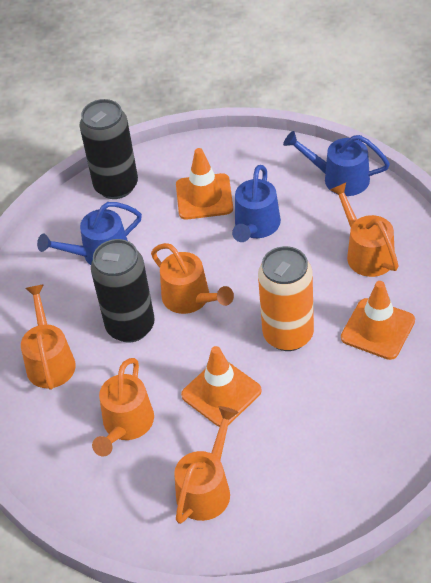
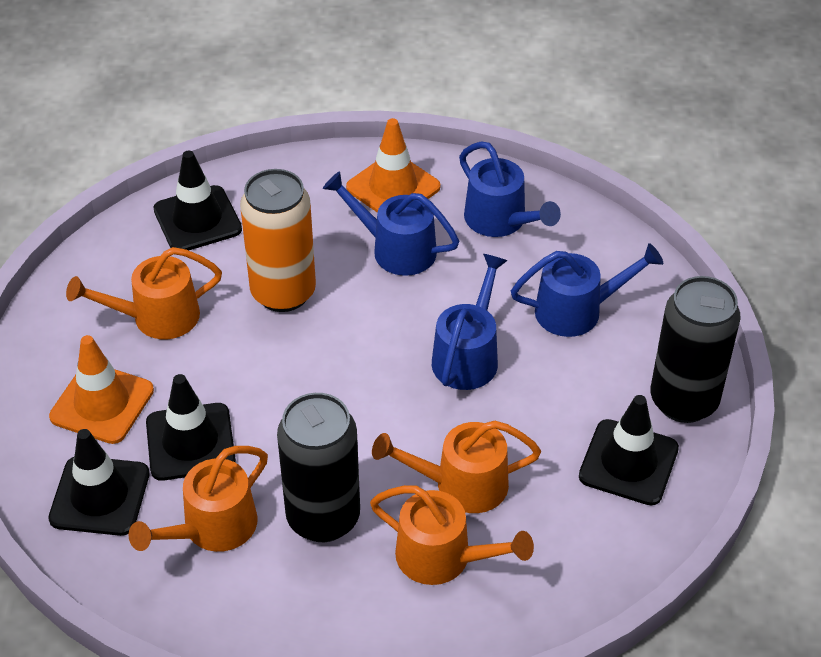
black traffic cone: 0 -> 4
blue watering can: 3 -> 4
orange traffic cone: 3 -> 2
orange watering can: 5 -> 4

